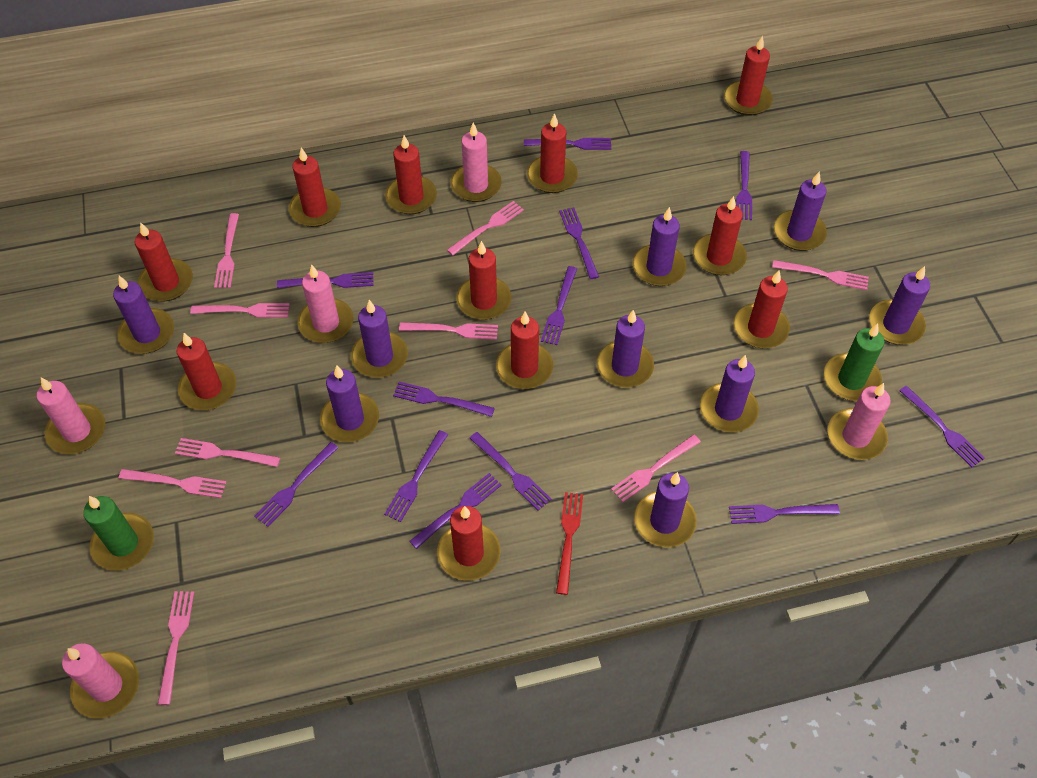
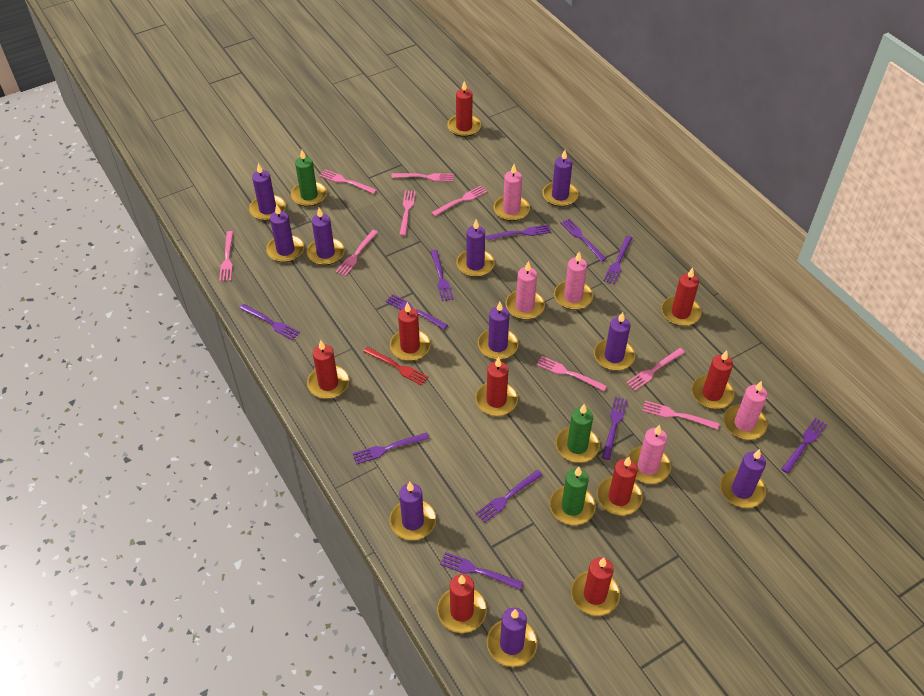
green candle: 2 -> 3
purple candle: 9 -> 10
purple fork: 12 -> 11
red candle: 11 -> 9

